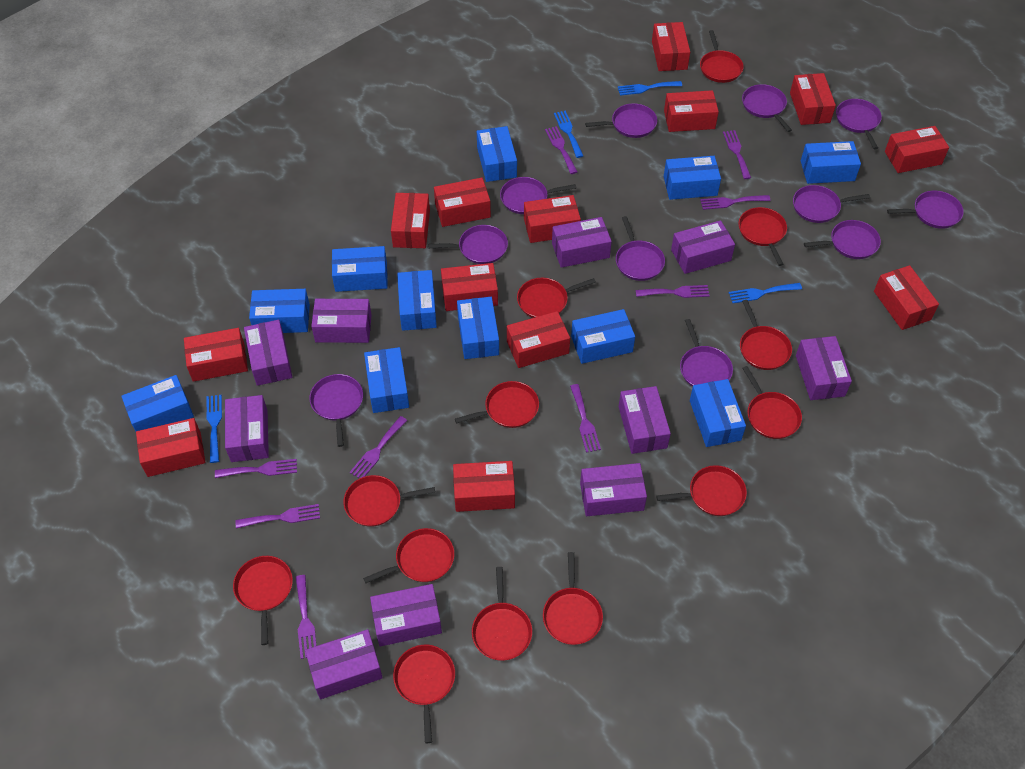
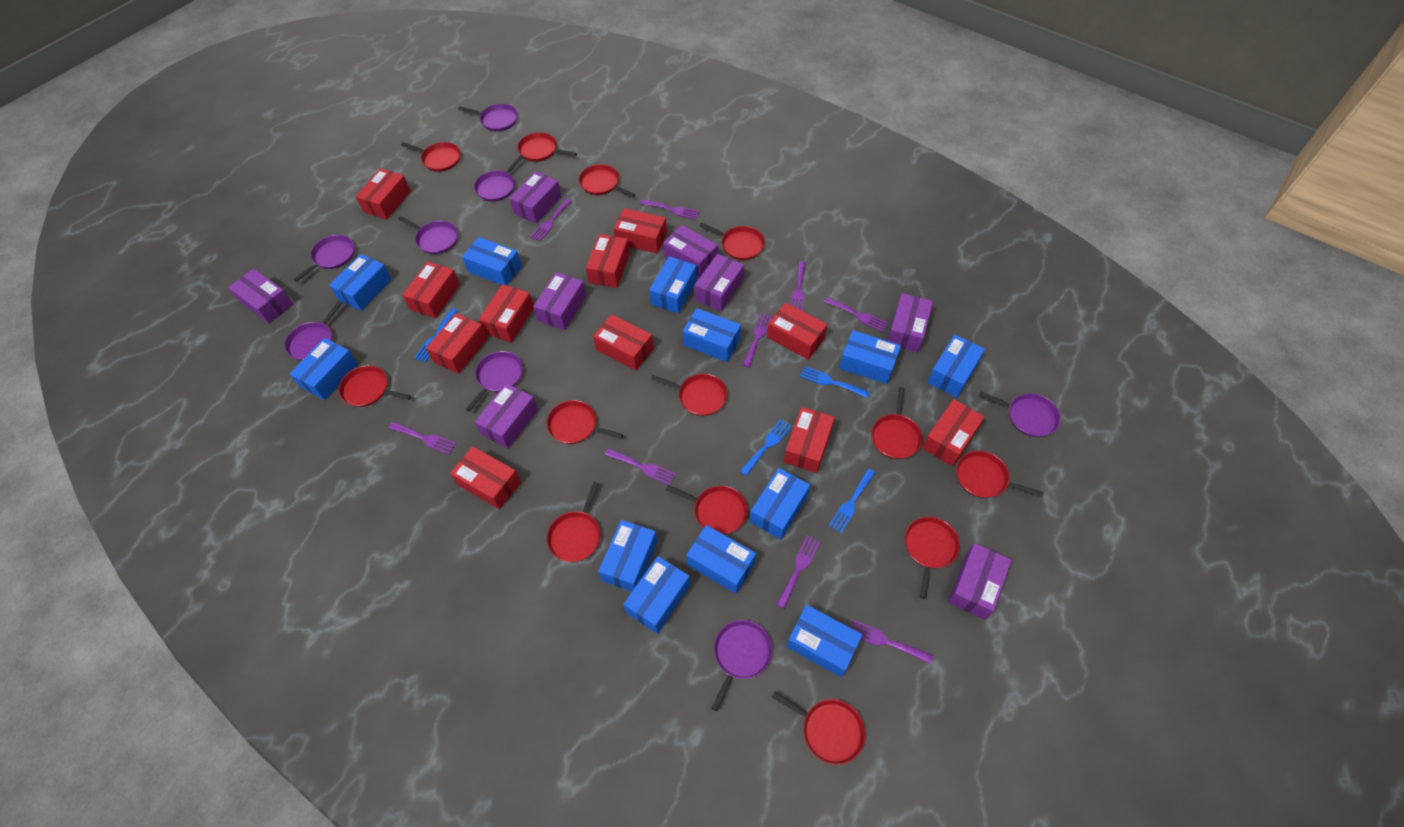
blue box: 11 -> 12
purple box: 10 -> 8
purple pan: 11 -> 8
red box: 13 -> 11

